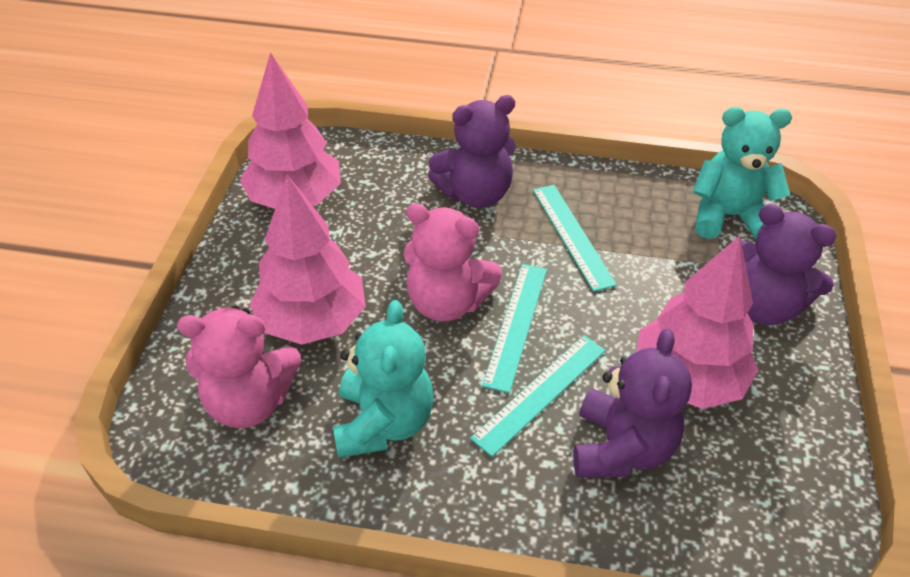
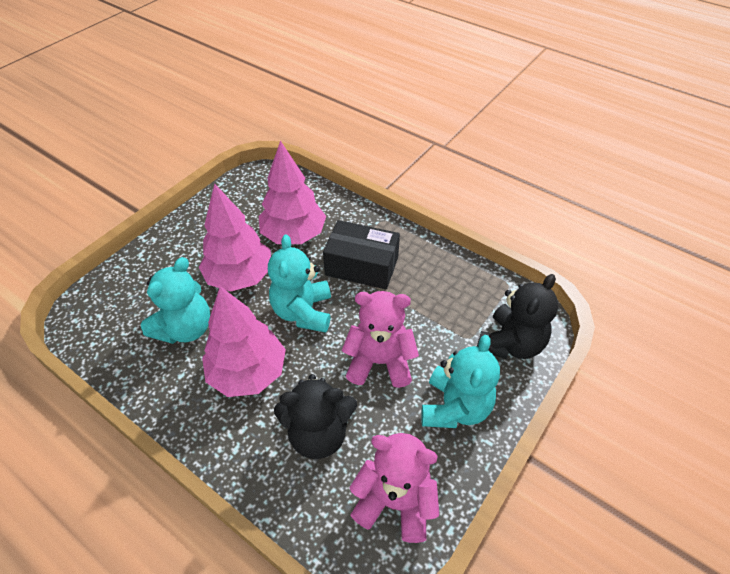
black box: 0 -> 1
black teddy bear: 0 -> 2
purple teddy bear: 3 -> 0
turquoise ruler: 3 -> 0
turquoise teddy bear: 2 -> 3

